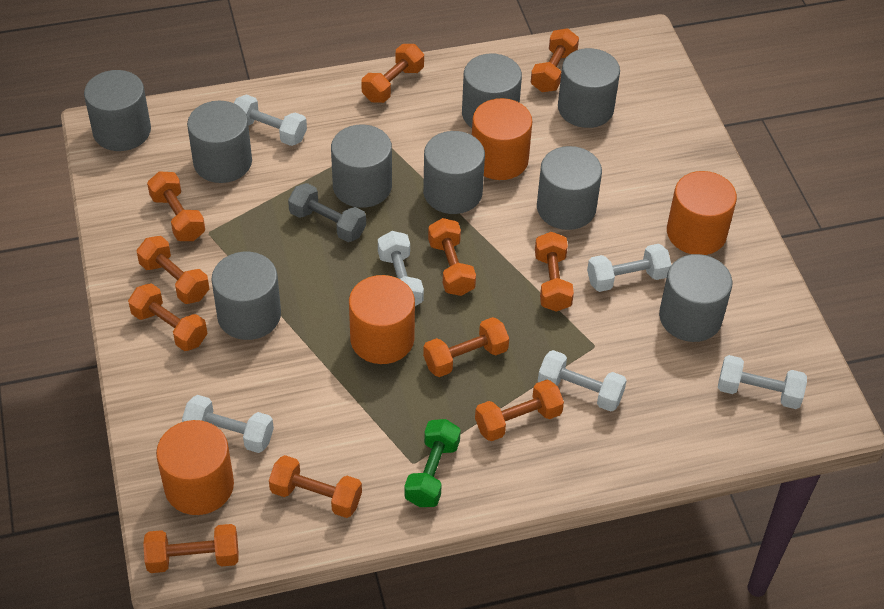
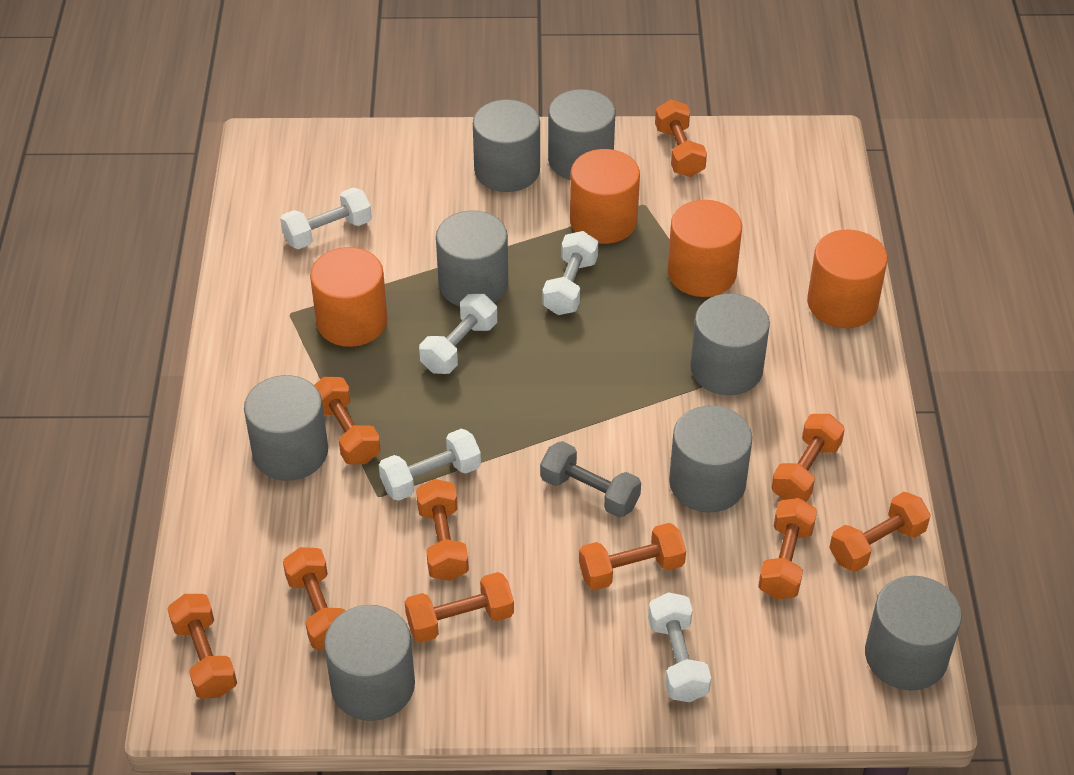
green dumbbell: 1 -> 0
grey cylinder: 9 -> 8
orange dumbbell: 11 -> 10
white dumbbell: 6 -> 5

